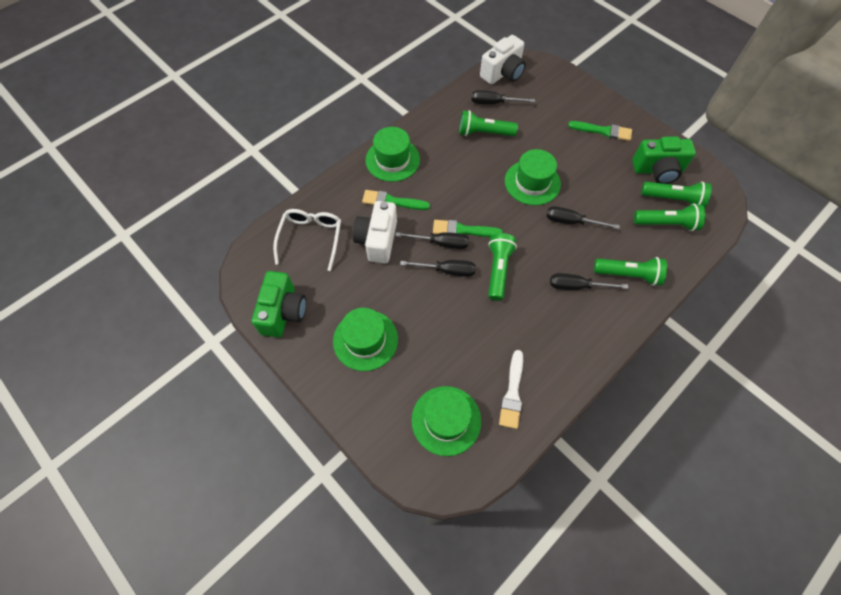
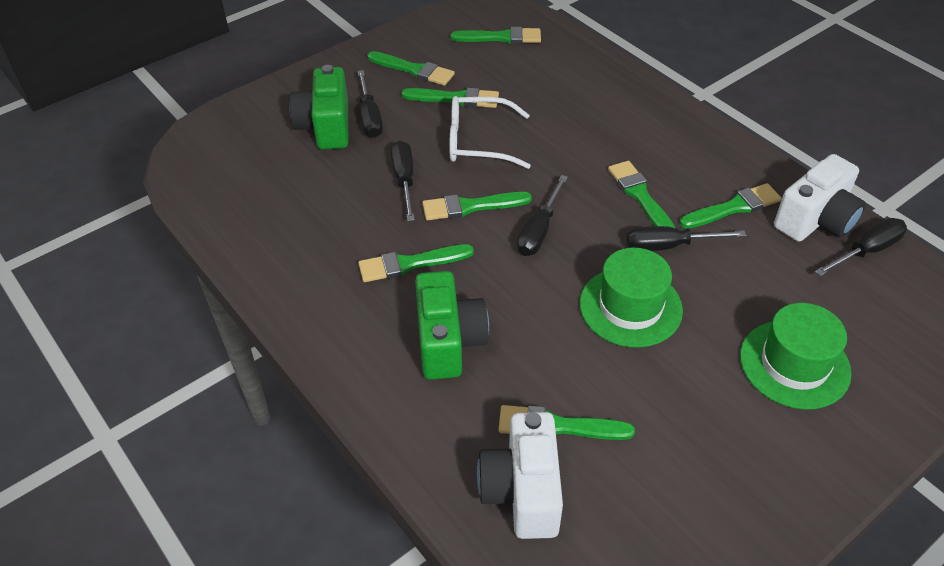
green brush: 3 -> 8
green flashlight: 5 -> 0
green hat: 4 -> 2
white brush: 1 -> 0

